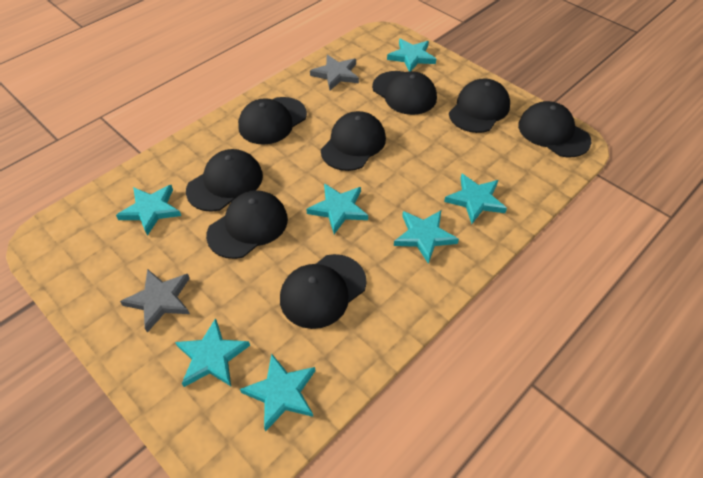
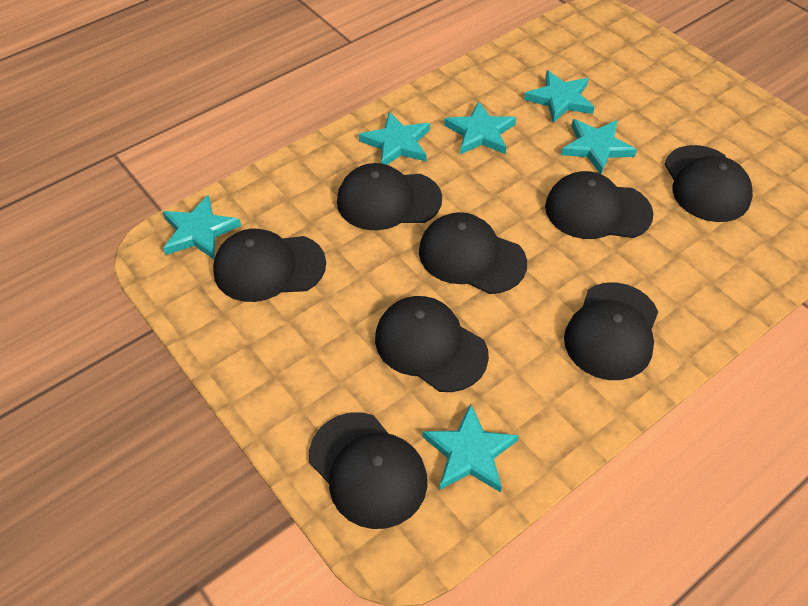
grey star: 2 -> 0
turquoise star: 7 -> 6

